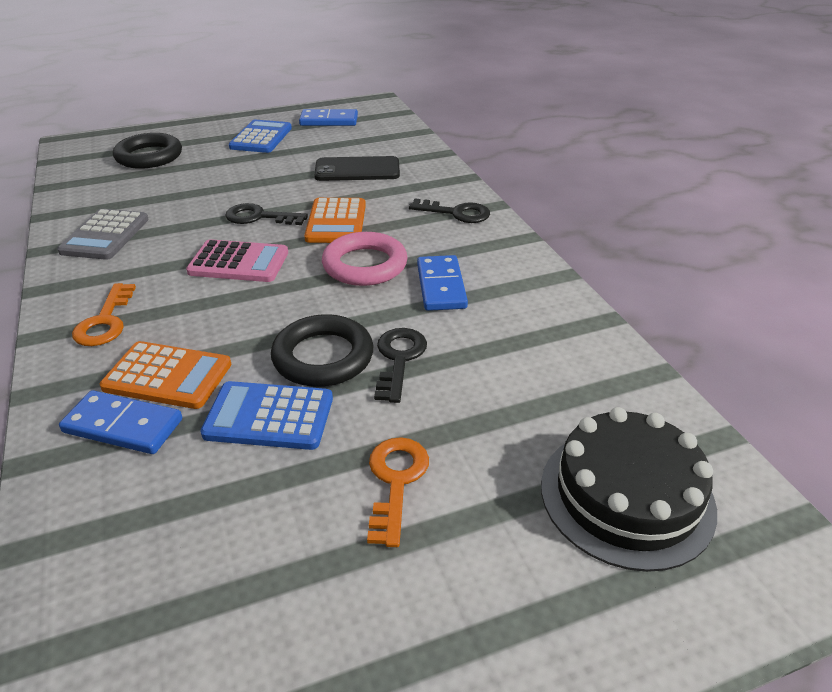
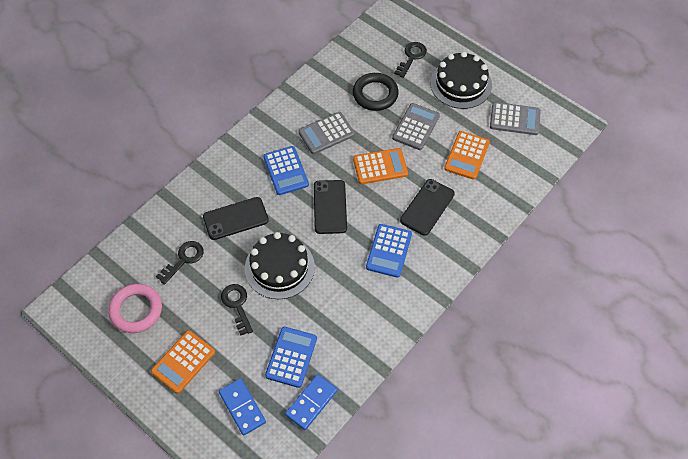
black cake: 1 -> 2
black phone: 1 -> 3
black ring: 2 -> 1
blue calculator: 2 -> 3
blue domino: 3 -> 2
grey calculator: 1 -> 3
orange calculator: 2 -> 3
orange key: 2 -> 0
pink calculator: 1 -> 0

